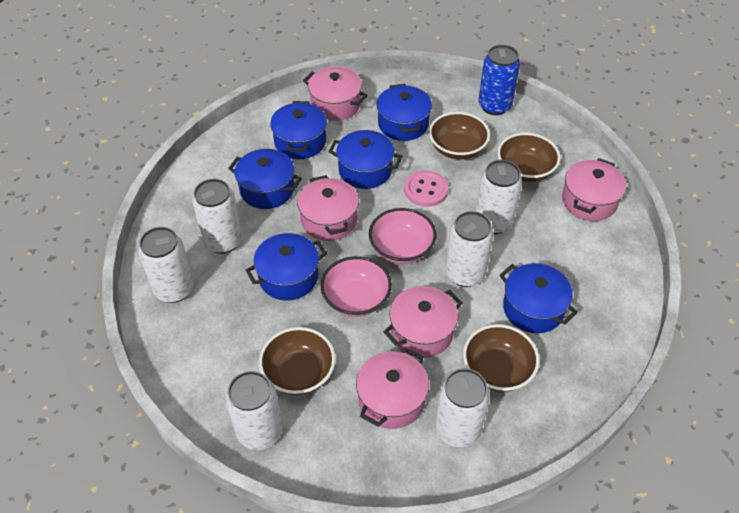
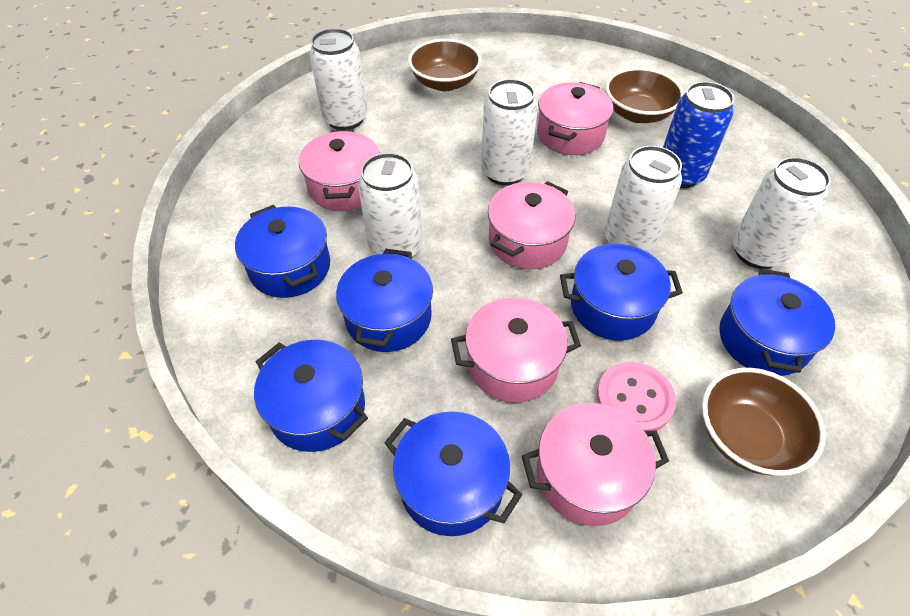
brown bowl: 4 -> 3
pink bowl: 2 -> 0
white can: 6 -> 5

